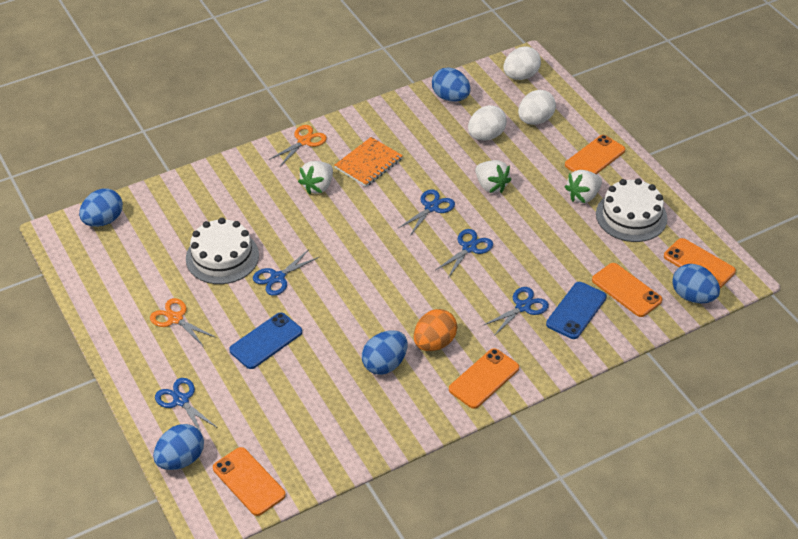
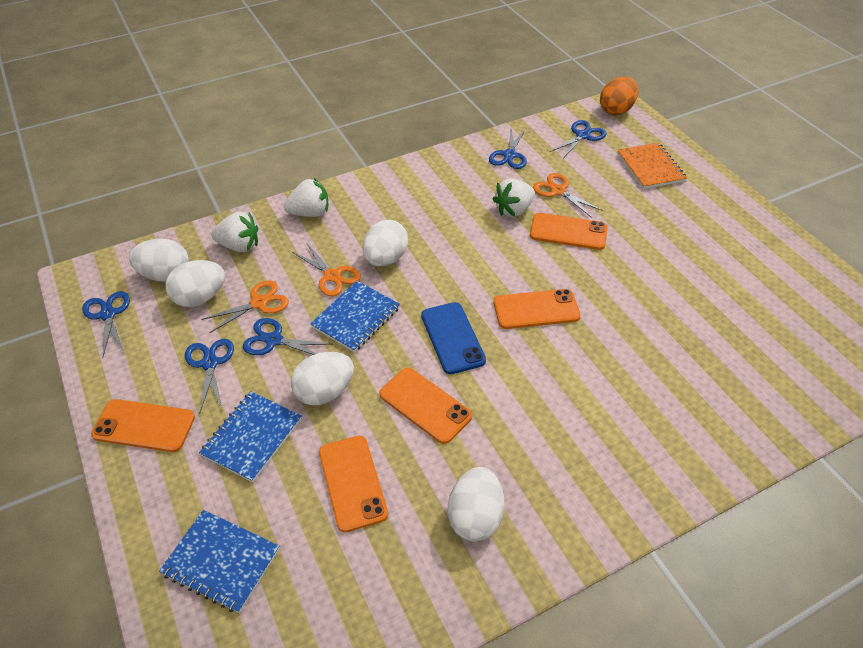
blue egg: 5 -> 0
blue notebook: 0 -> 3
blue phone: 2 -> 1
orange scissors: 2 -> 3
white cake: 2 -> 0
white egg: 3 -> 5

